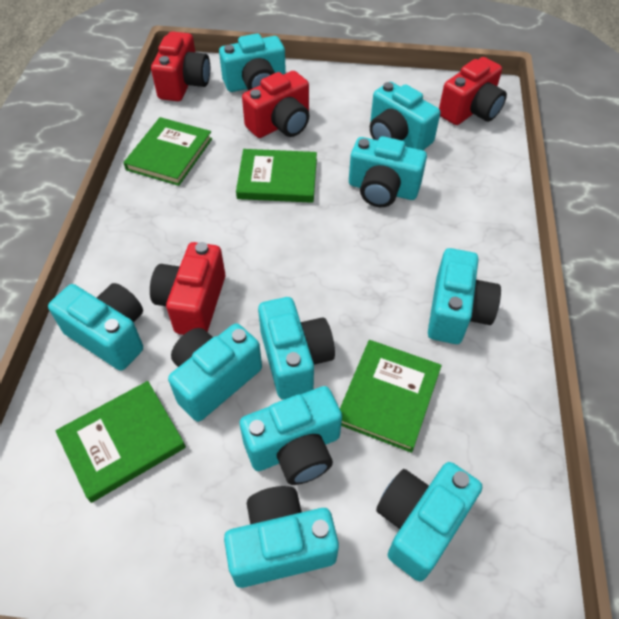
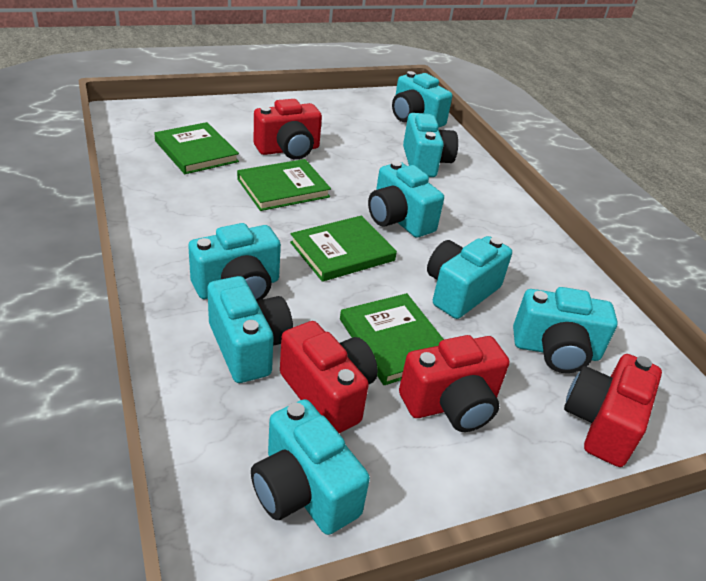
turquoise camera: 10 -> 8

